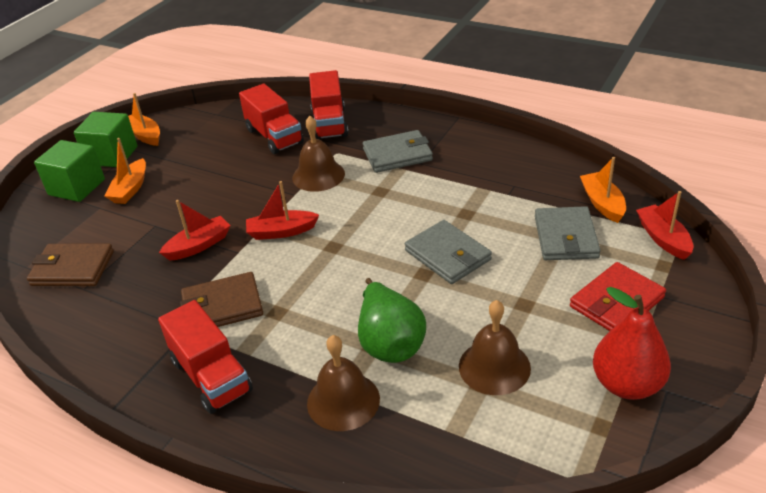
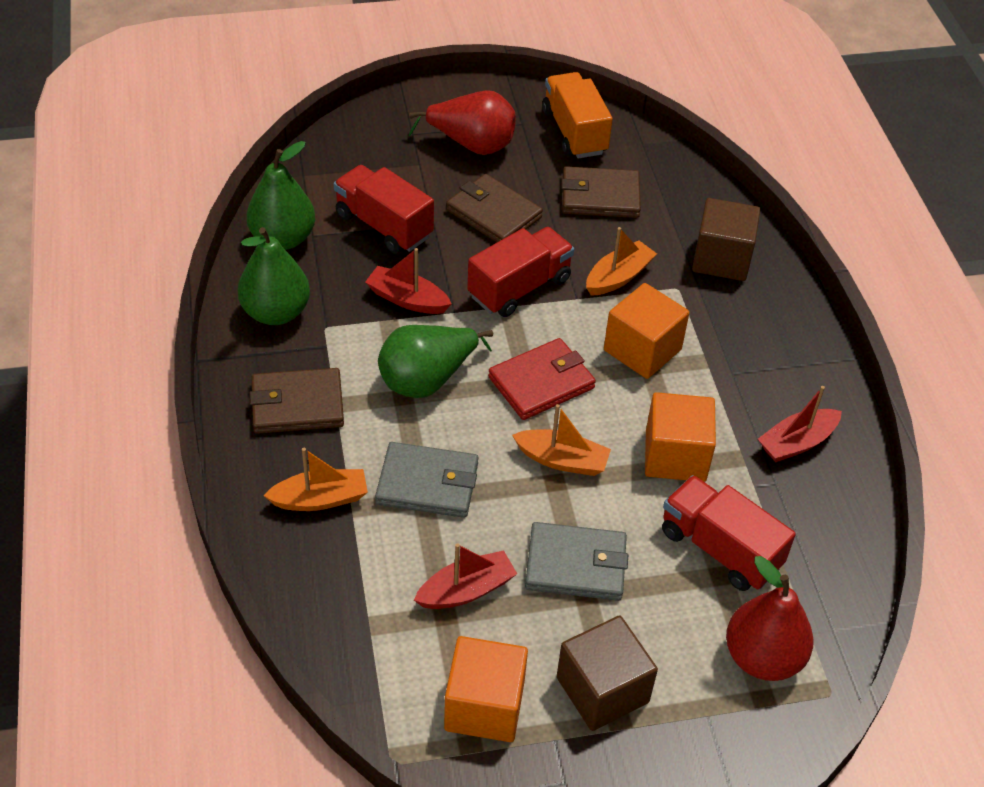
brown bell: 3 -> 0
brown cube: 0 -> 2
brown wallet: 2 -> 3
green cube: 2 -> 0
green pear: 1 -> 3
grey wallet: 3 -> 2
orange cube: 0 -> 3
orange truck: 0 -> 1
red pear: 1 -> 2

